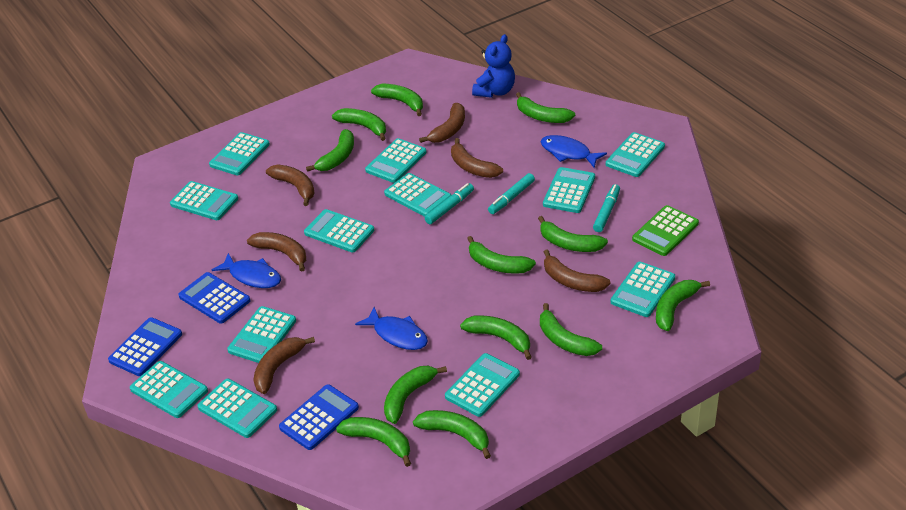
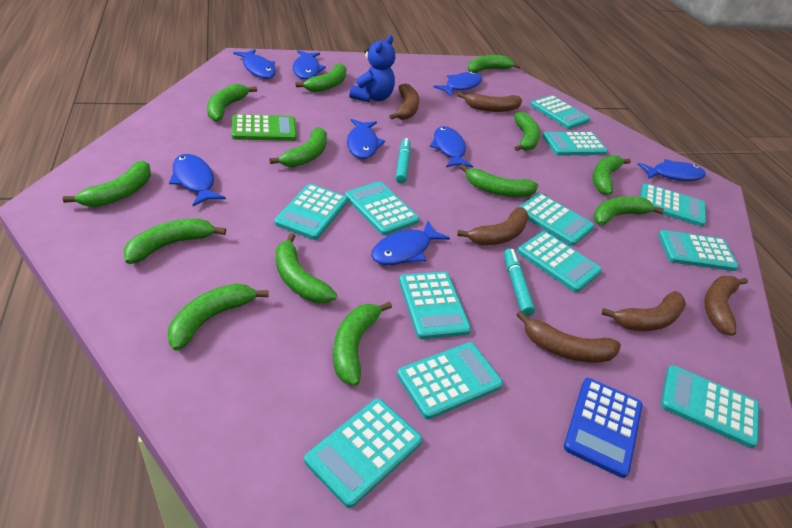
blue calculator: 3 -> 1
blue fish: 3 -> 8
green banana: 12 -> 13
turquoise marker: 3 -> 2

